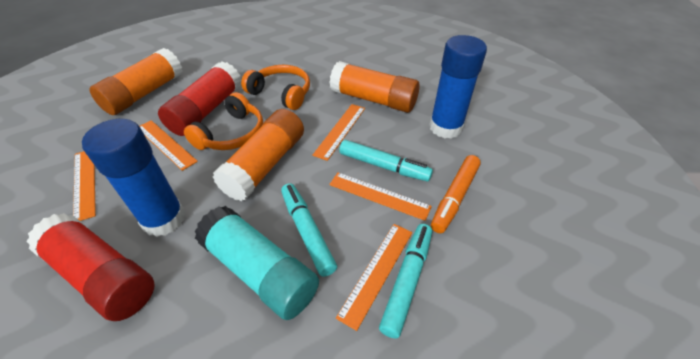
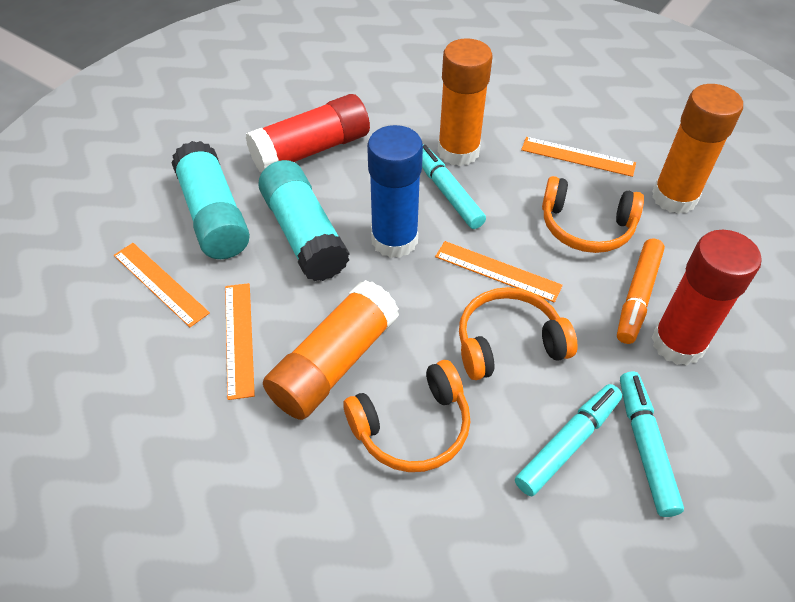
blue glue stick: 2 -> 1
orange headphones: 2 -> 3
orange ruler: 5 -> 4
turquoise glue stick: 1 -> 2

